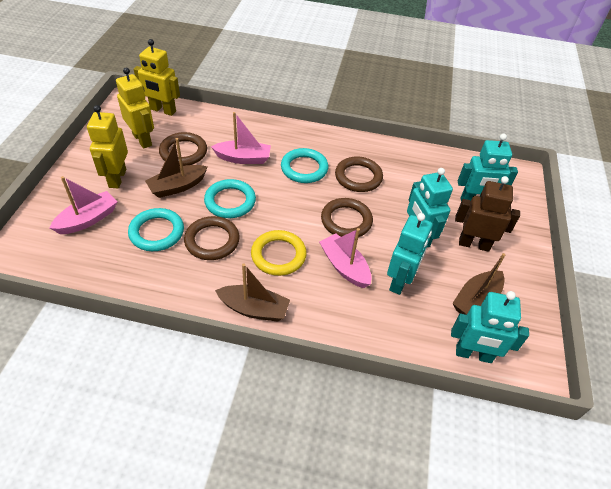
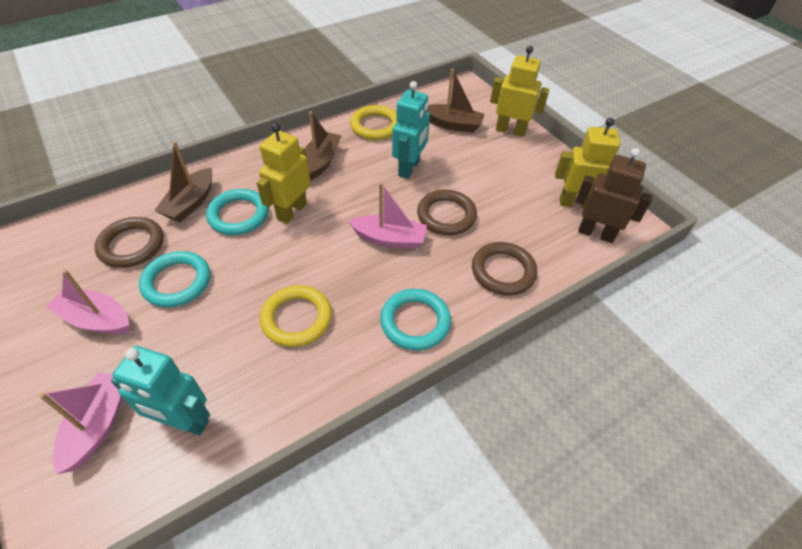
brown ring: 4 -> 3
turquoise robot: 4 -> 2
yellow ring: 1 -> 2

